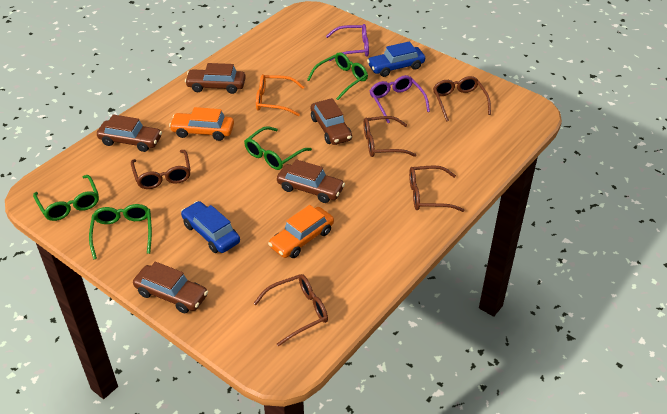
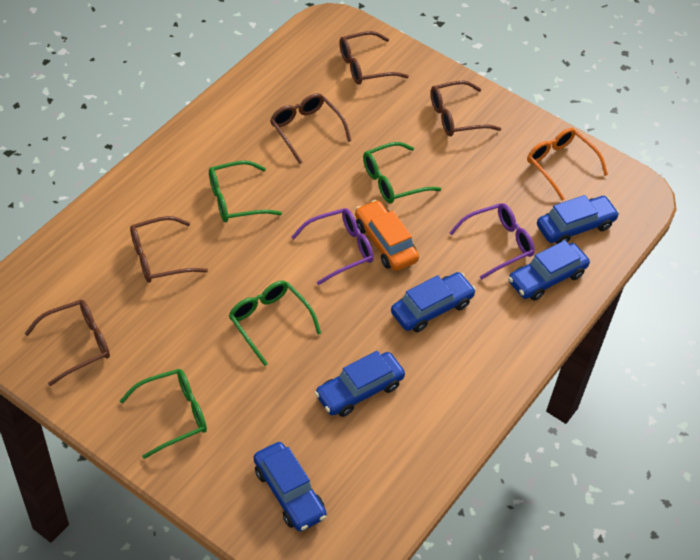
blue car: 2 -> 5
brown car: 5 -> 0
orange car: 2 -> 1

